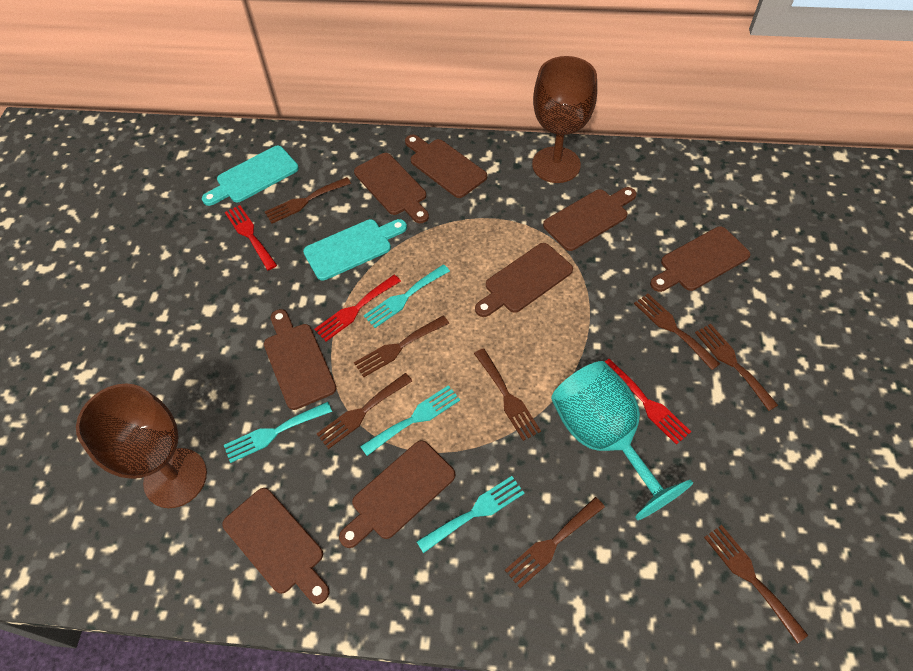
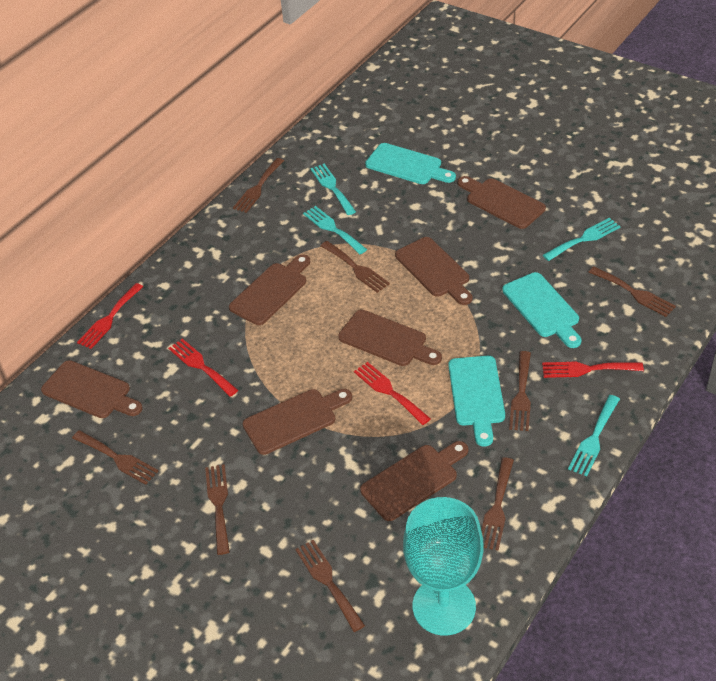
brown cutting board: 8 -> 7
brown goblet: 2 -> 0
red fork: 3 -> 4
turquoise cutting board: 2 -> 3

